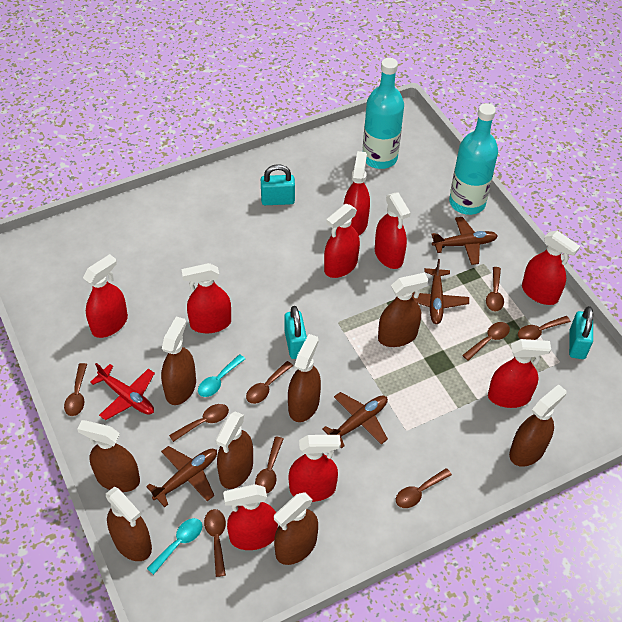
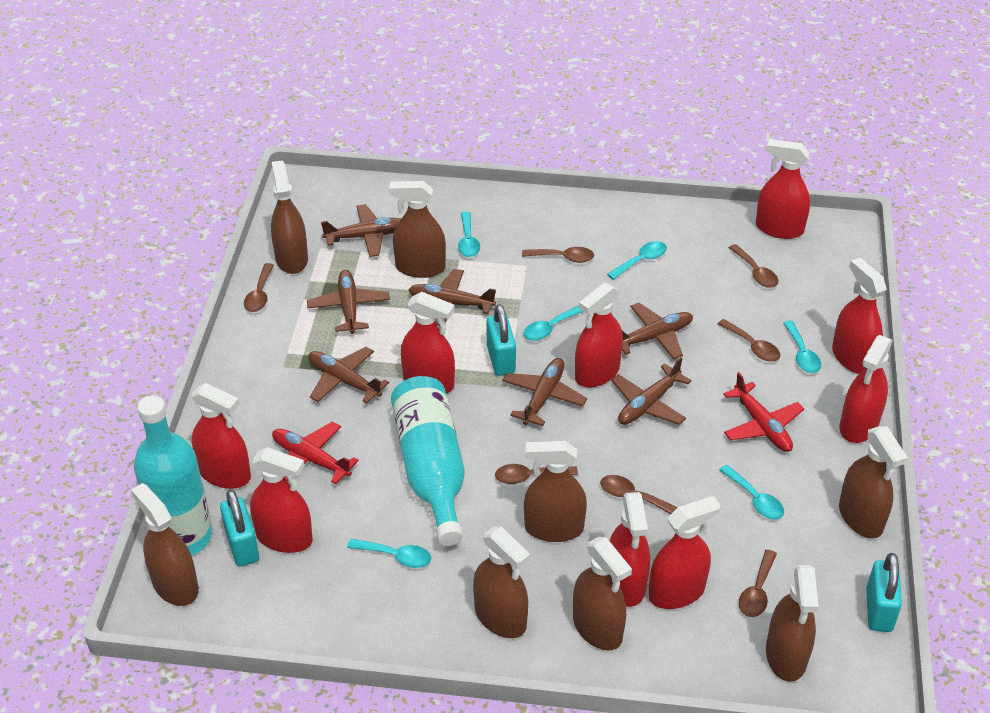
brown plane: 4 -> 7
brown spoon: 9 -> 7
red plane: 1 -> 2
turquoise spoon: 2 -> 6

